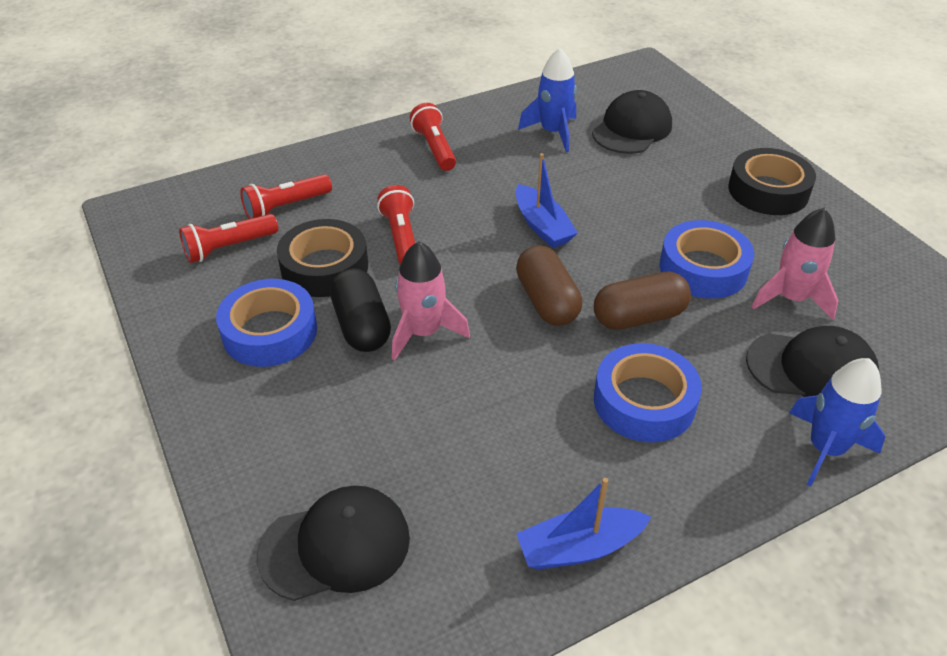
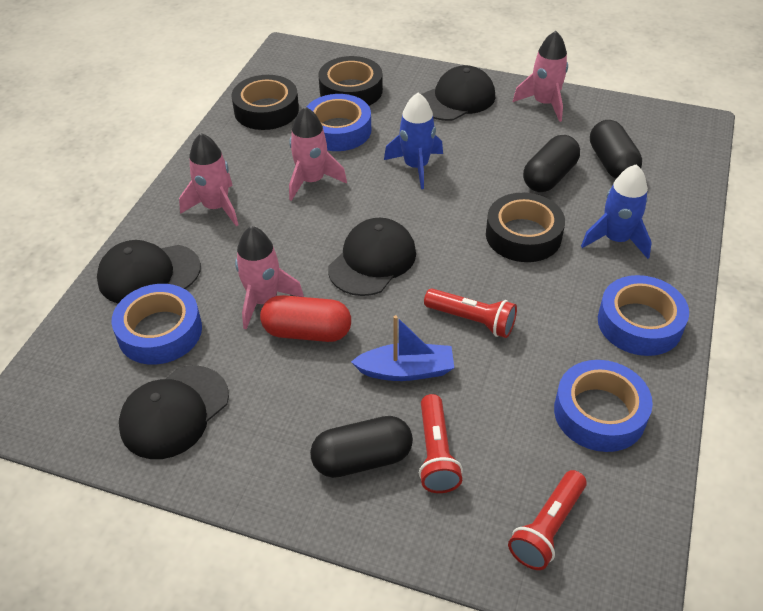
black cap: 3 -> 4
black capsule: 1 -> 3
black tape: 2 -> 3
blue boat: 2 -> 1
blue tape: 3 -> 4
brown capsule: 2 -> 0
pink rocket: 2 -> 4
red capsule: 0 -> 1
red flashlight: 4 -> 3

